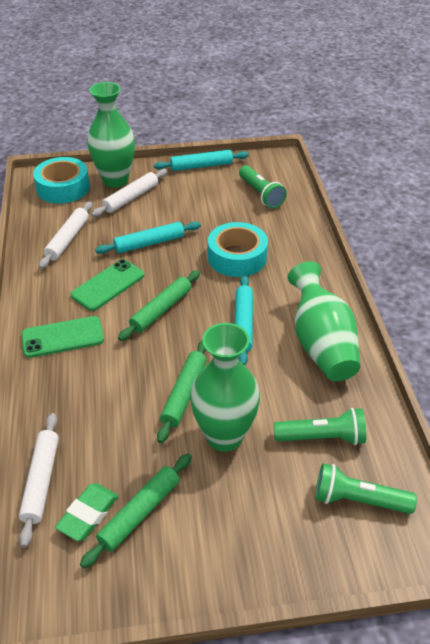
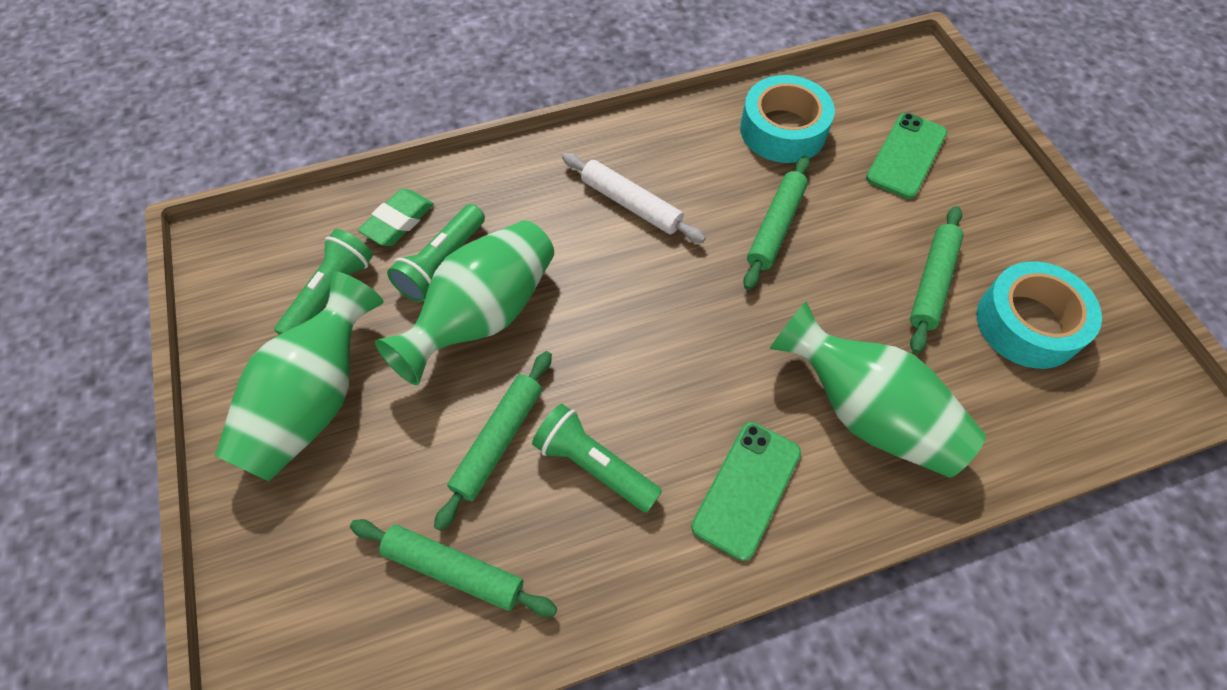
green rolling pin: 3 -> 4
turquoise rolling pin: 3 -> 0
white rolling pin: 3 -> 1

